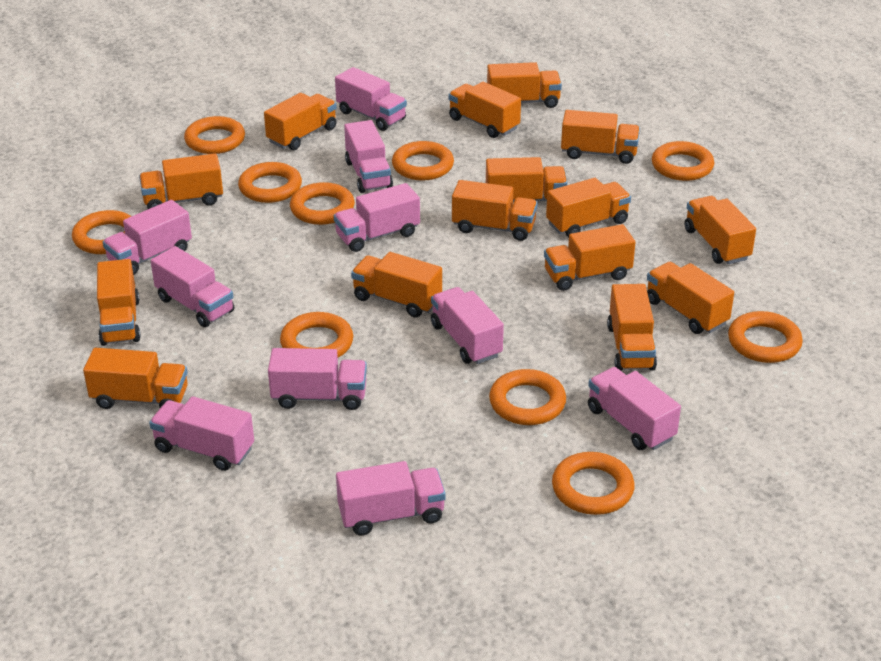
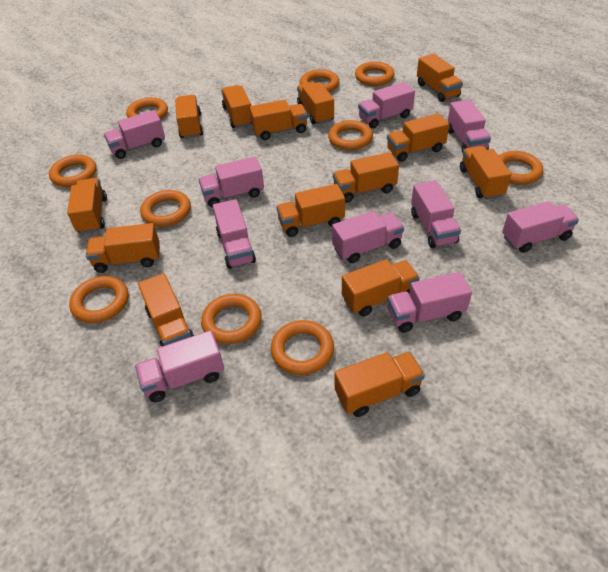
orange truck: 15 -> 14

